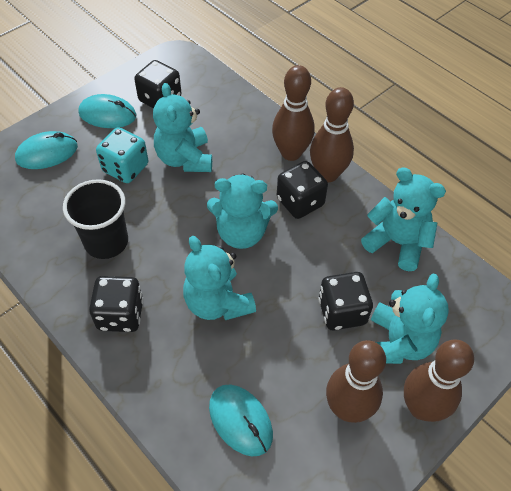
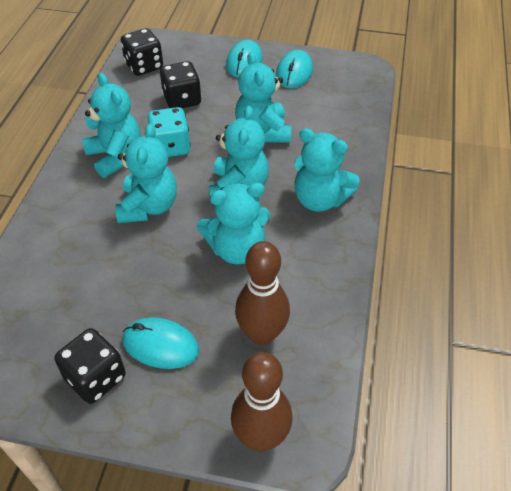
black cup: 1 -> 0
black dice: 4 -> 3
brown bowling pin: 4 -> 2
turquoise teddy bear: 5 -> 6

